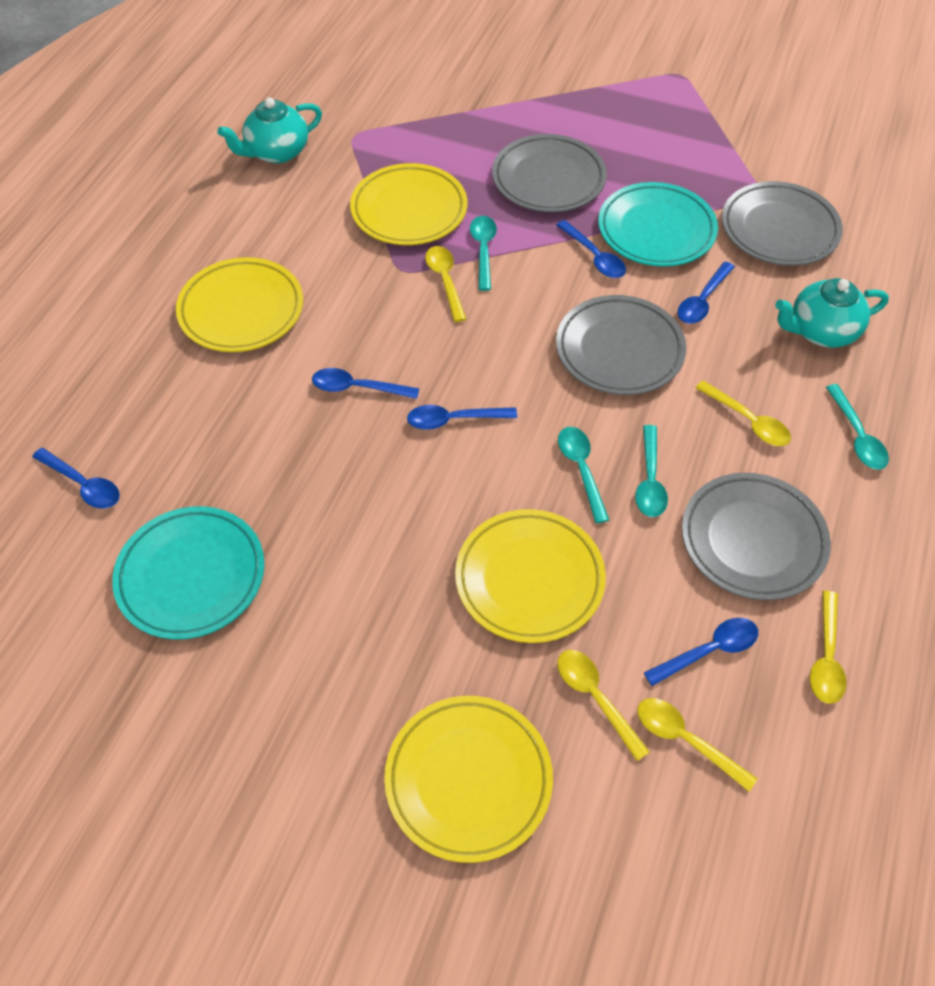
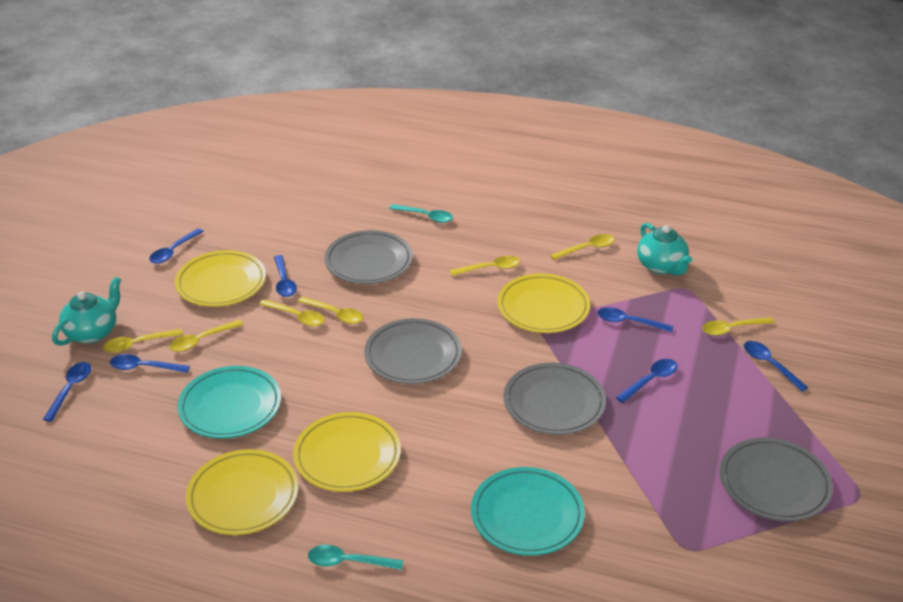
blue spoon: 6 -> 7
turquoise spoon: 4 -> 2
yellow spoon: 5 -> 7

